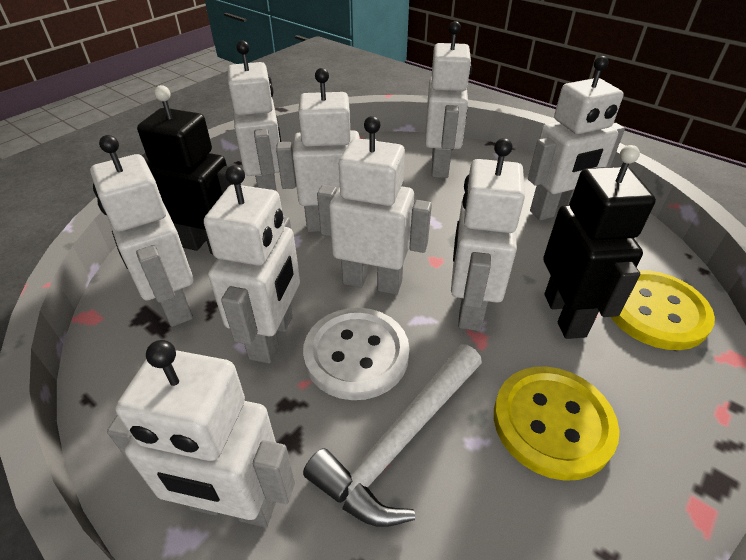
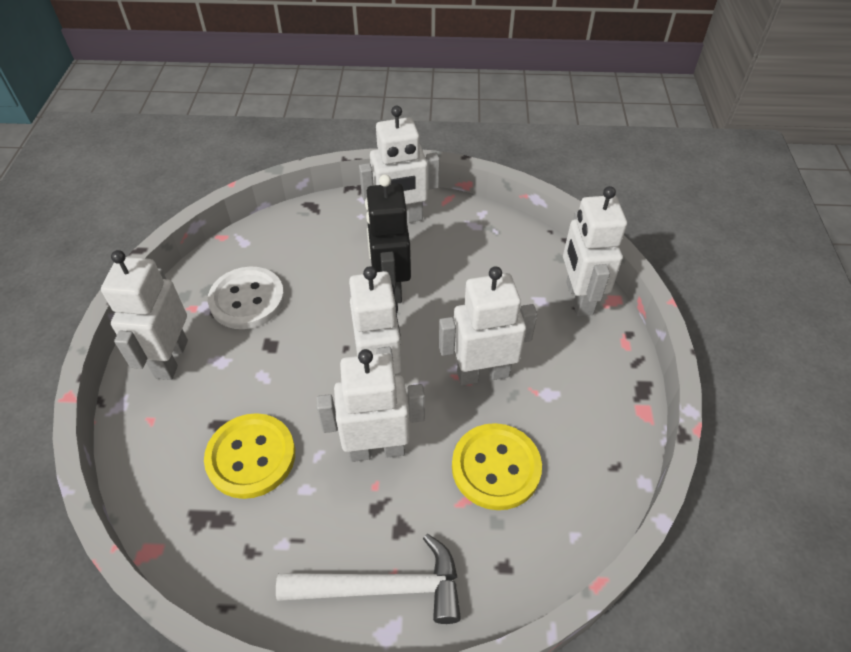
black robot: 2 -> 1
white robot: 9 -> 6

